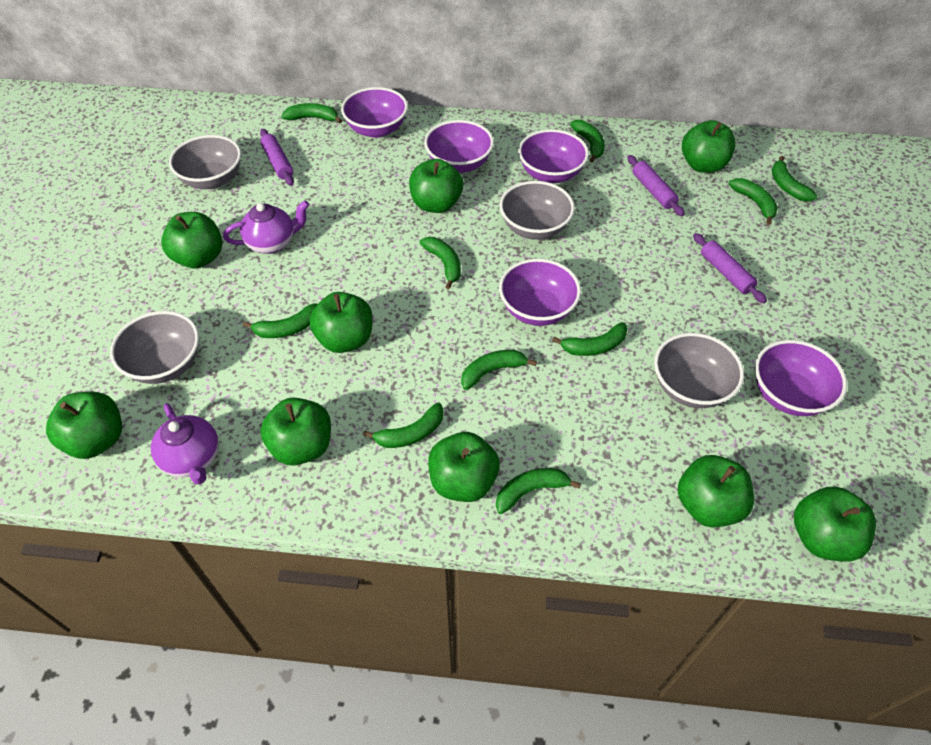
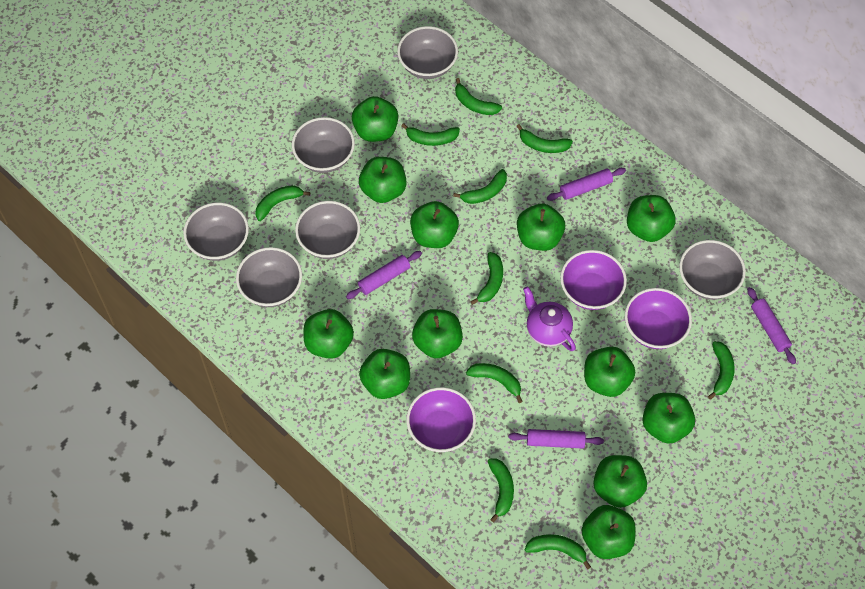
green apple: 9 -> 12
grey bowl: 4 -> 6
purple bowl: 5 -> 3
purple rolling pin: 3 -> 4
purple teapot: 2 -> 1

